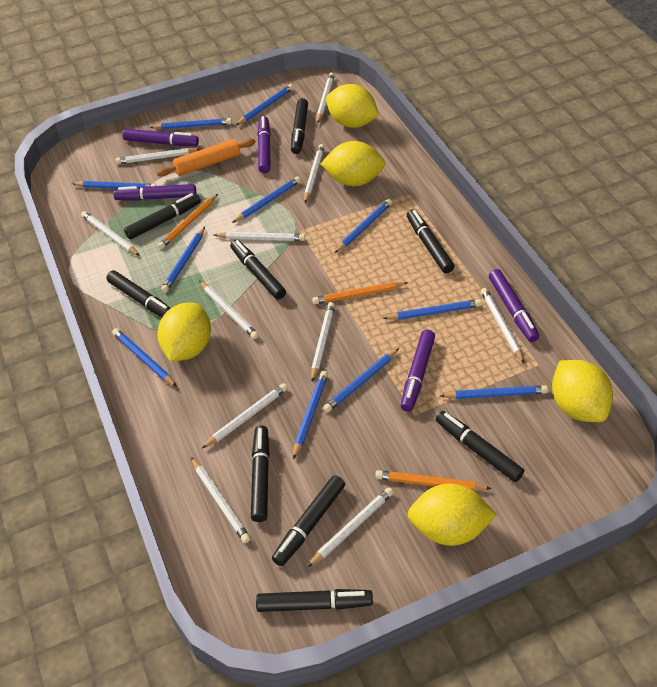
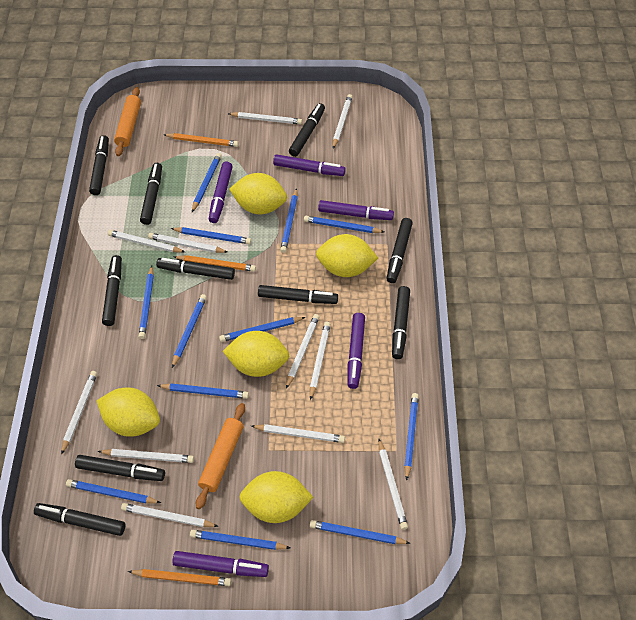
black marker: 9 -> 10
blue pencil: 11 -> 12
orange rolling pin: 1 -> 2

